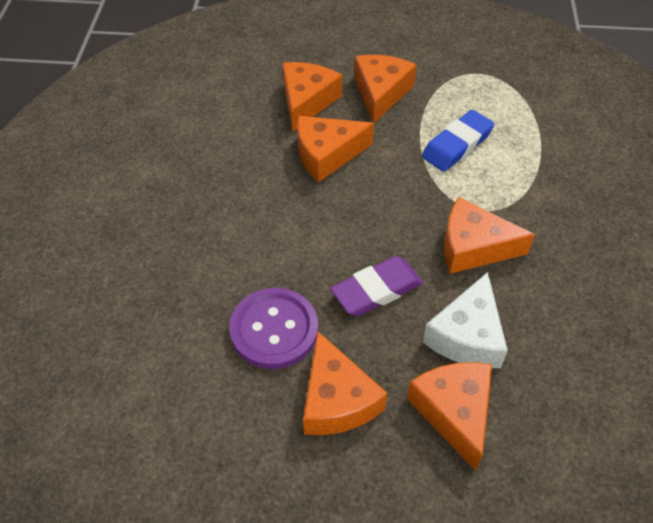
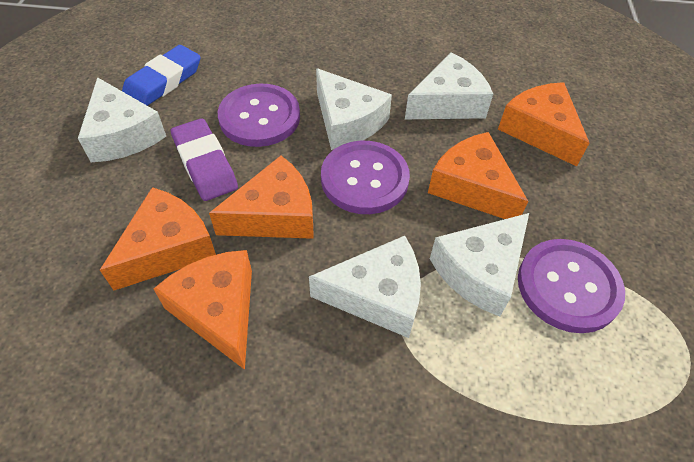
orange cheese: 6 -> 5
purple button: 1 -> 3
white cheese: 1 -> 5

